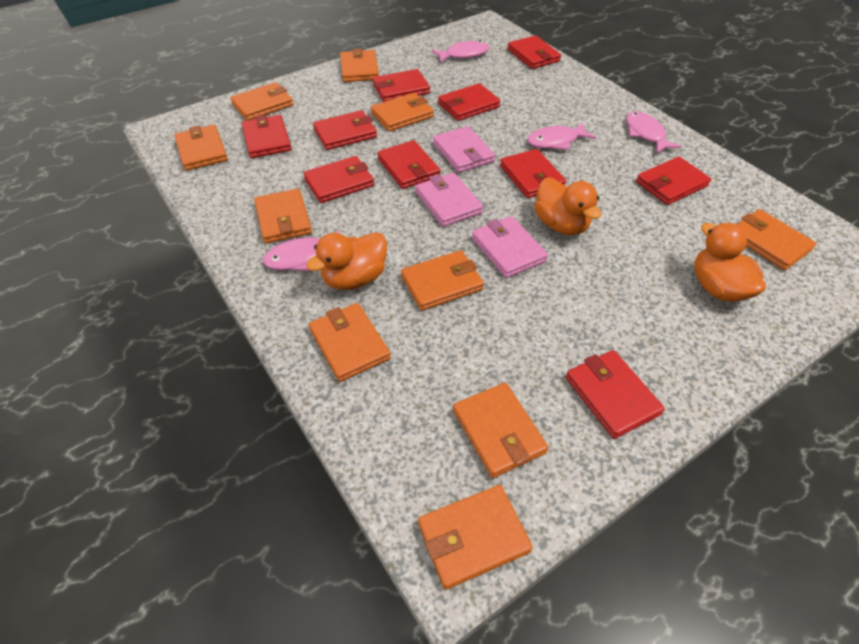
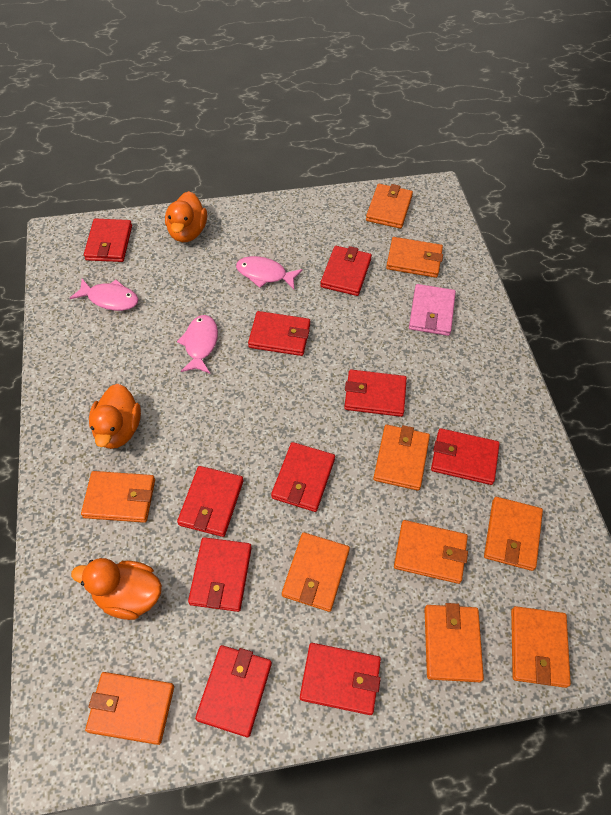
pink fish: 4 -> 3
pink wallet: 3 -> 1

